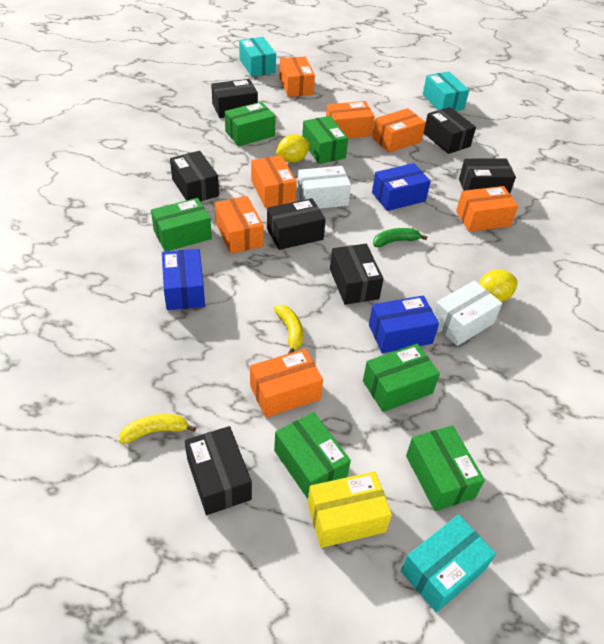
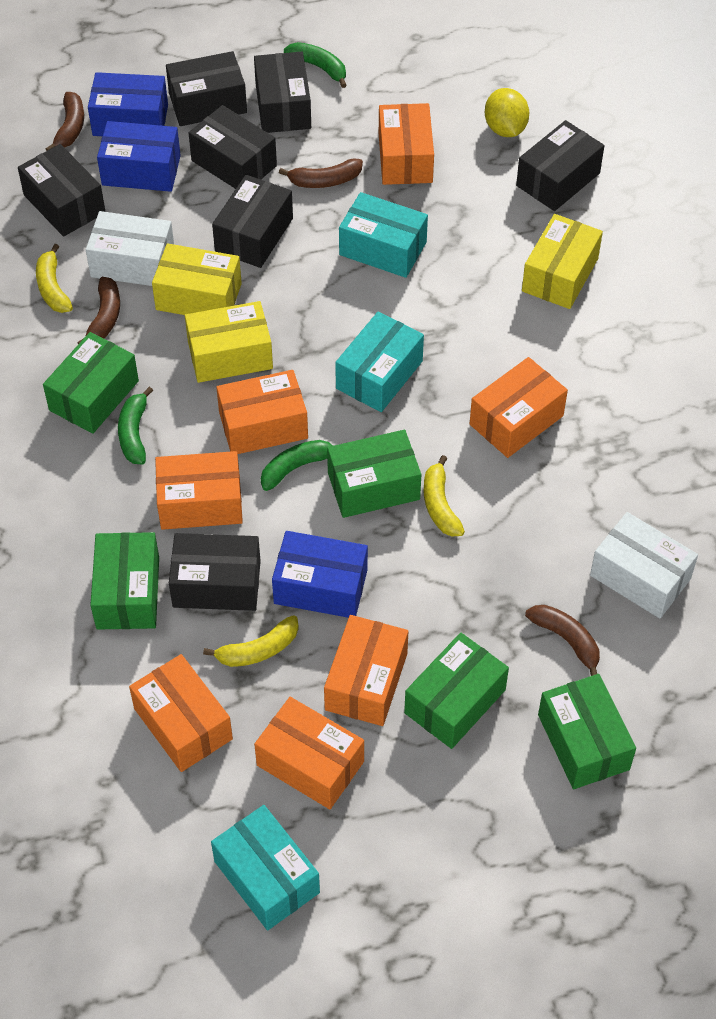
brown banana: 0 -> 4
green banana: 1 -> 3
green box: 6 -> 5
yellow banana: 2 -> 3
yellow box: 1 -> 3
yellow lemon: 2 -> 1

